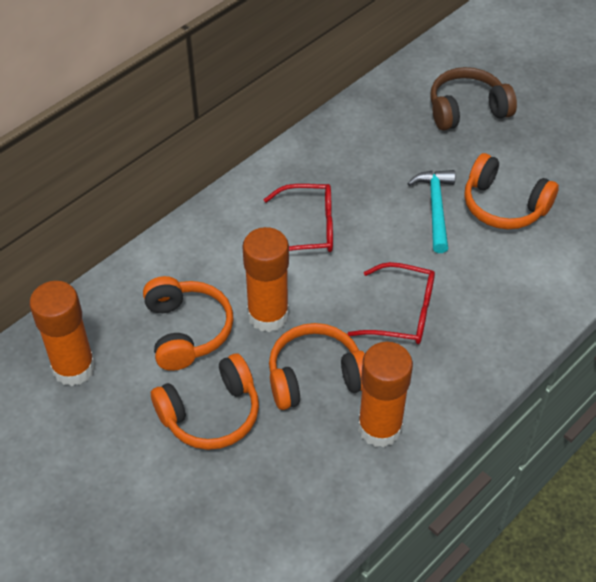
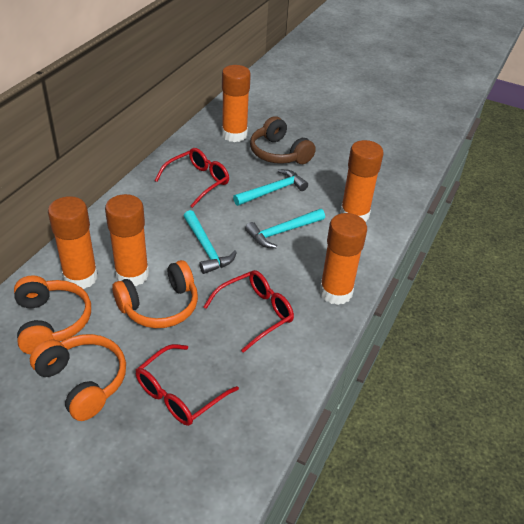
orange glue stick: 3 -> 5
orange headphones: 4 -> 3
red glasses: 2 -> 3
turquoise hammer: 1 -> 3

